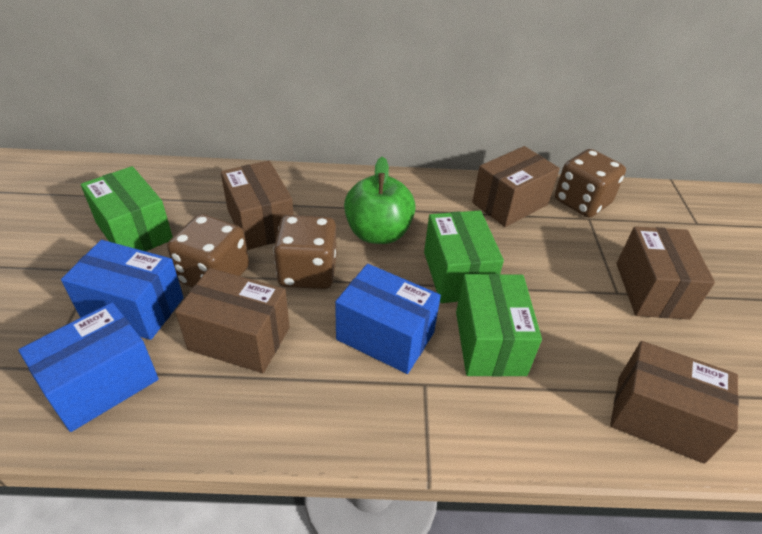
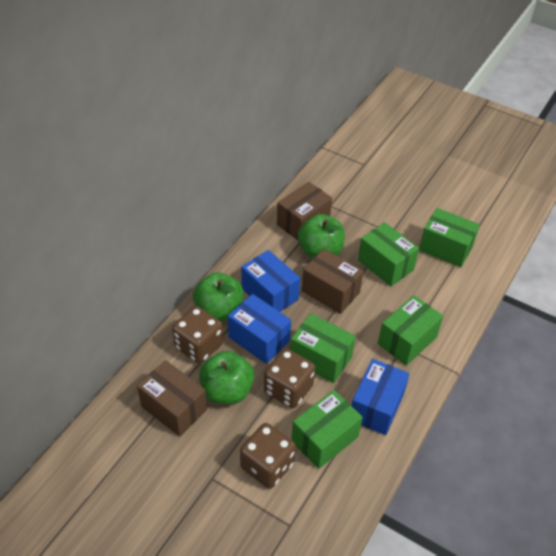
brown box: 5 -> 3
green apple: 1 -> 3
green box: 3 -> 5

